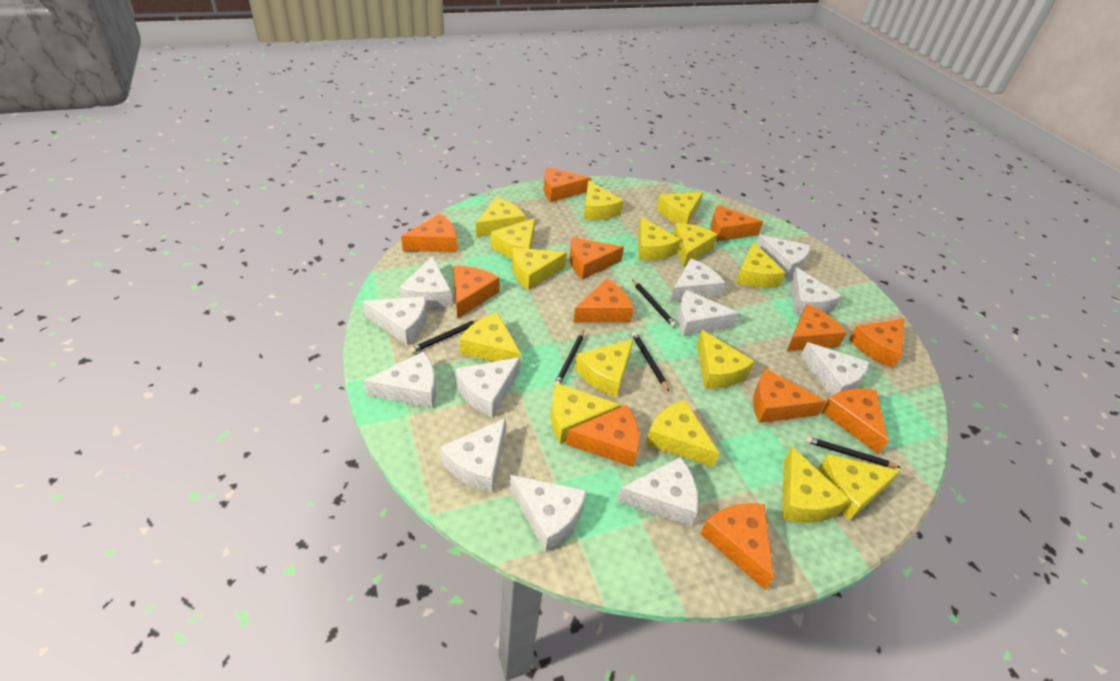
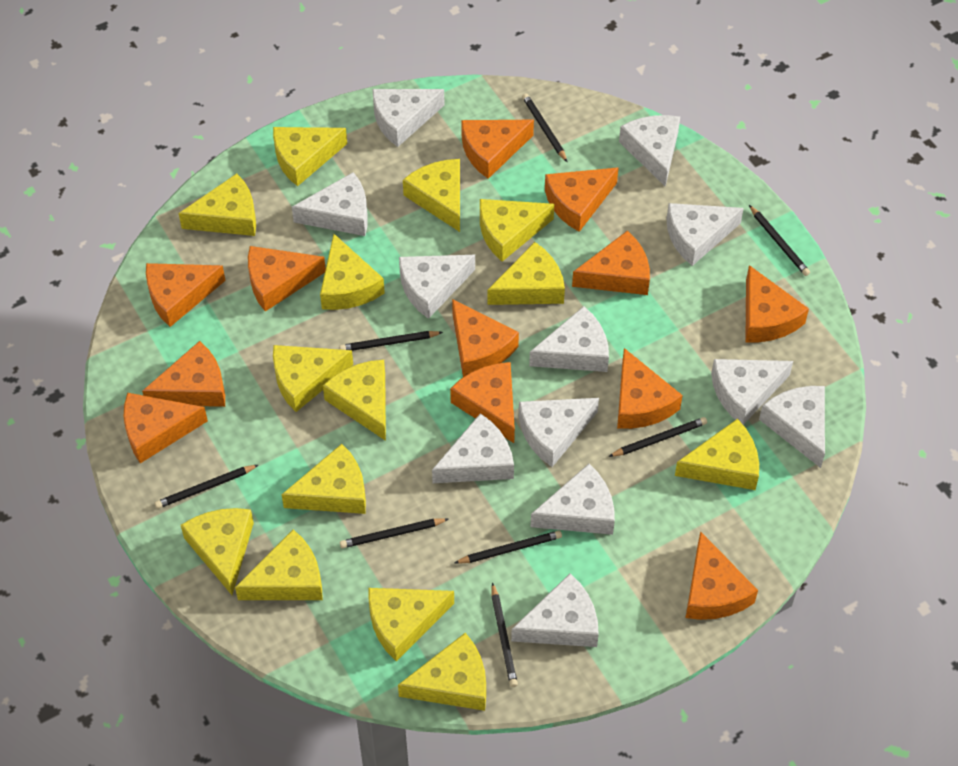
black pencil: 5 -> 8
yellow cheese: 15 -> 14

